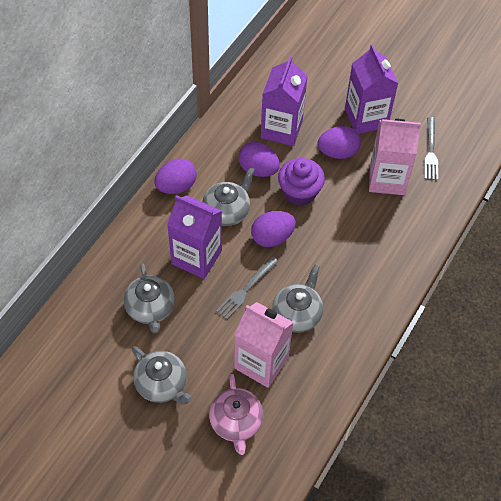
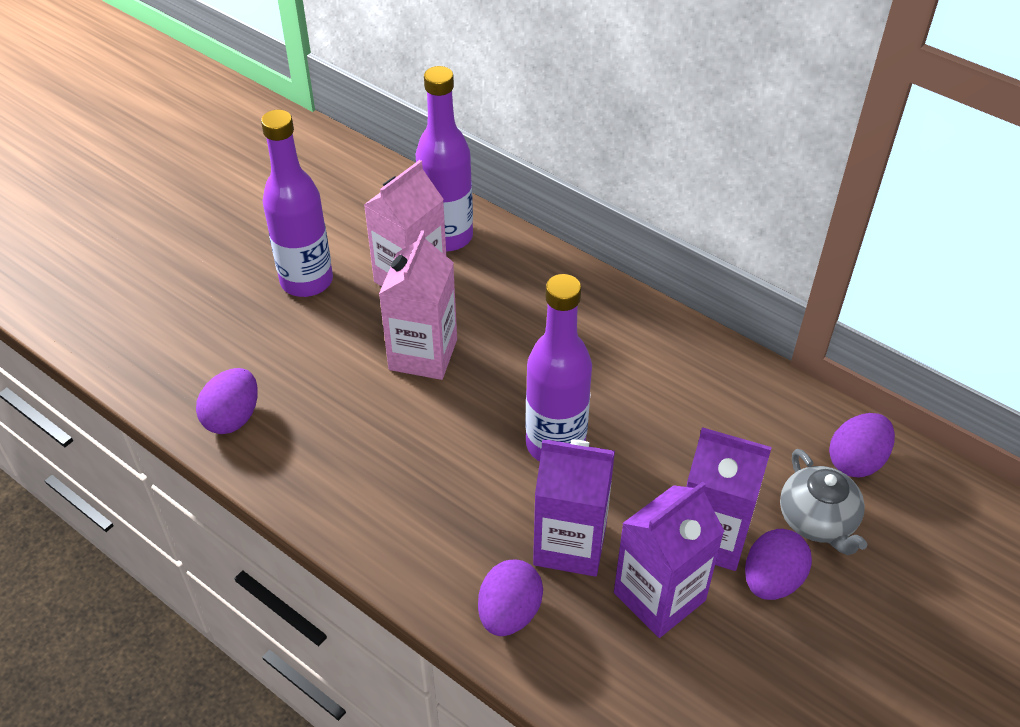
grey fork: 2 -> 0
grey teapot: 4 -> 1
pink teapot: 1 -> 0
purple bottle: 0 -> 3
purple cupcake: 1 -> 0

